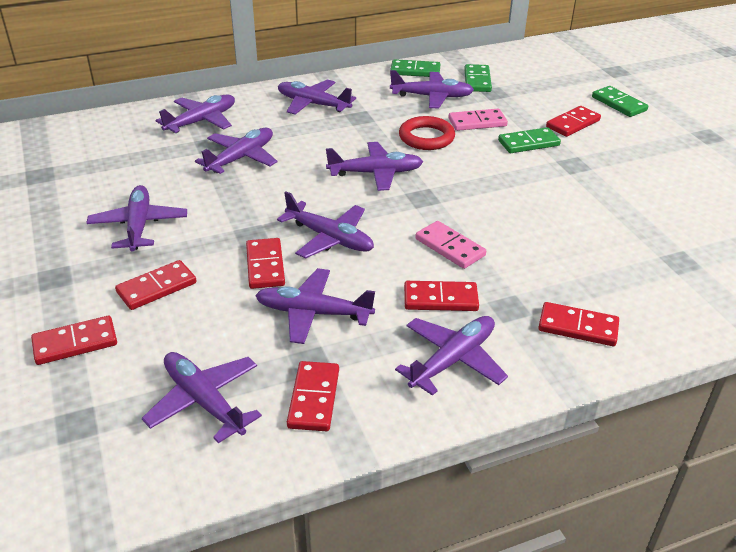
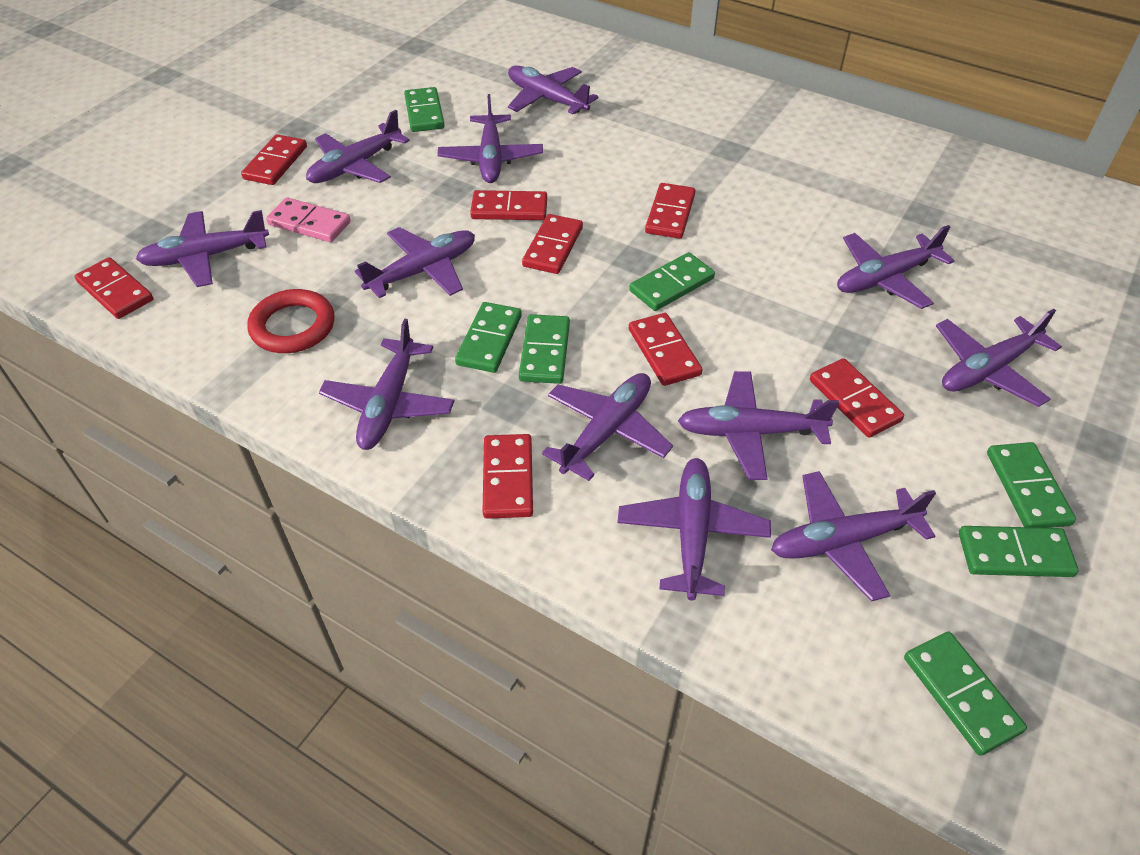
green domino: 4 -> 7
pink domino: 2 -> 1
purple plane: 10 -> 12
red domino: 7 -> 8

